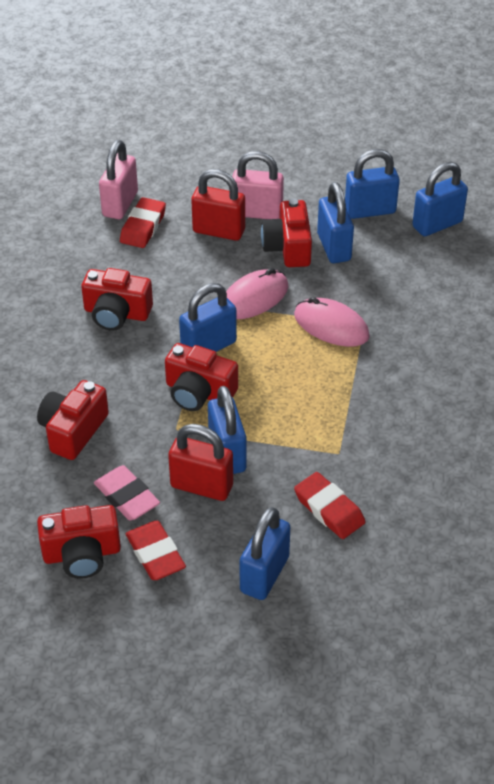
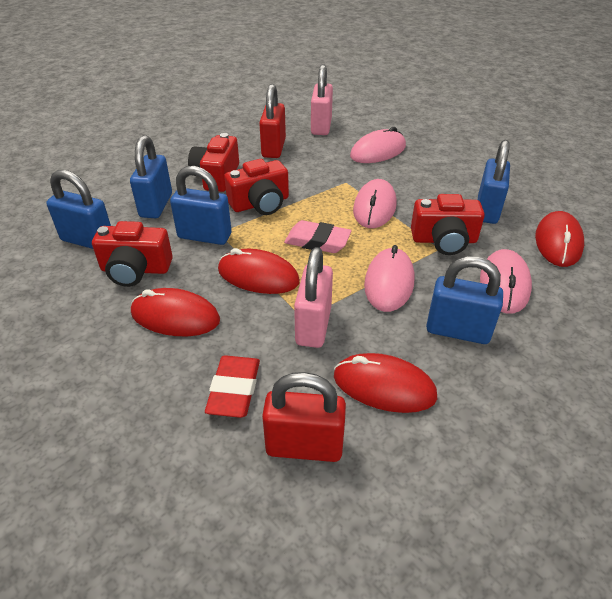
blue padlock: 6 -> 5
pink mouse: 2 -> 4
red camera: 5 -> 4
red eraser: 3 -> 1
red mouse: 0 -> 4

